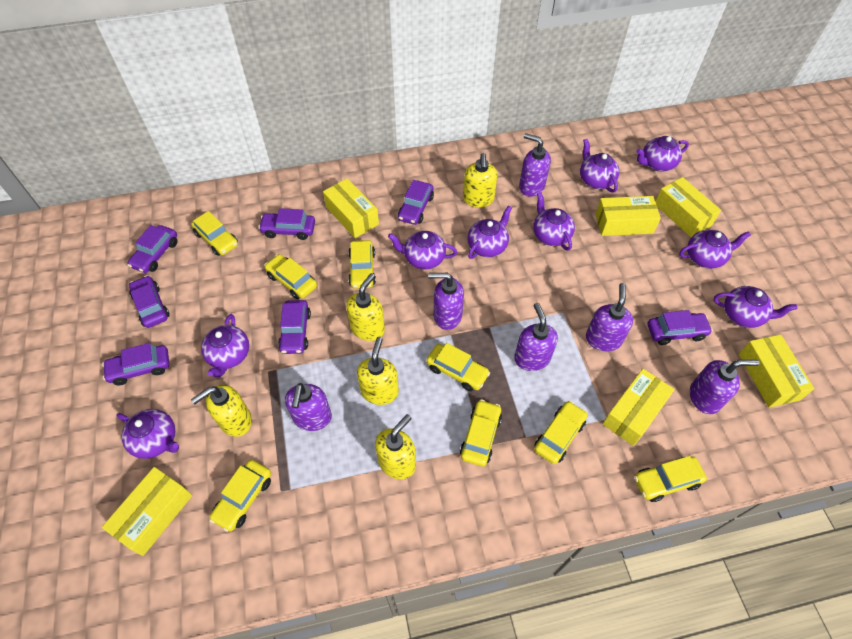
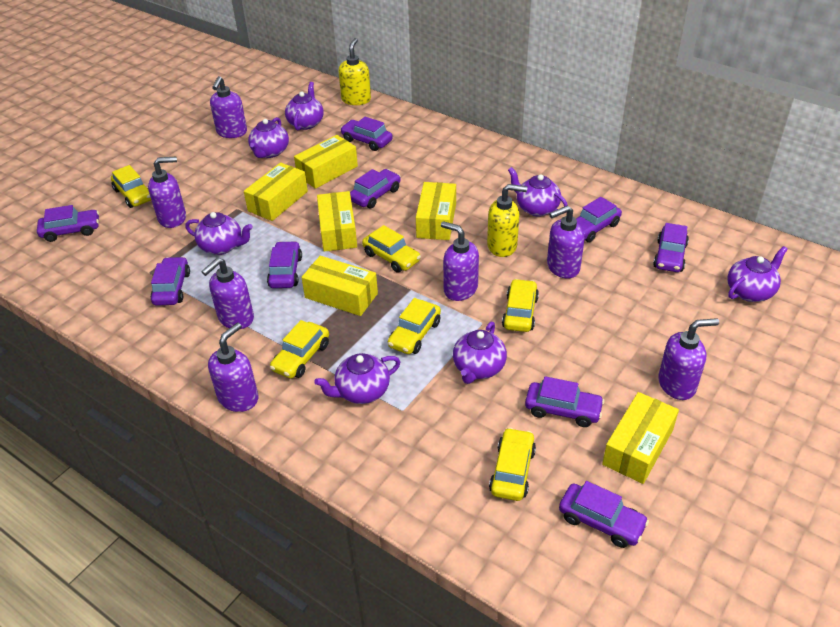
purple car: 7 -> 9
purple soap dispenser: 6 -> 7
purple teapot: 9 -> 7
yellow car: 8 -> 6
yellow soap dispenser: 5 -> 2

